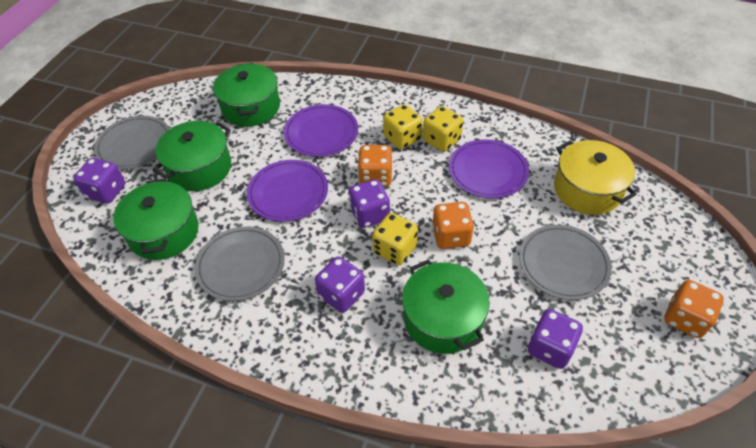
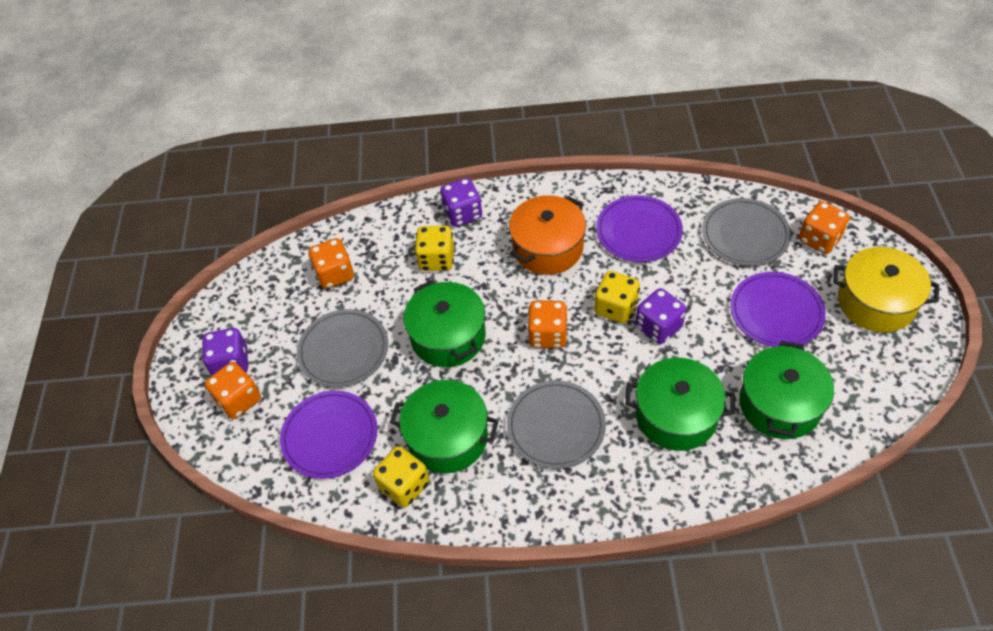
orange dice: 3 -> 4
orange pot: 0 -> 1
purple dice: 4 -> 3

